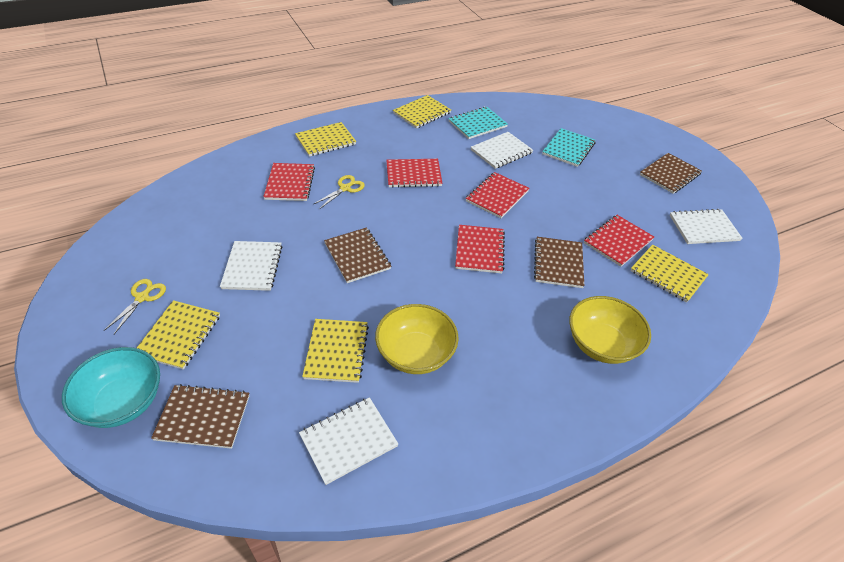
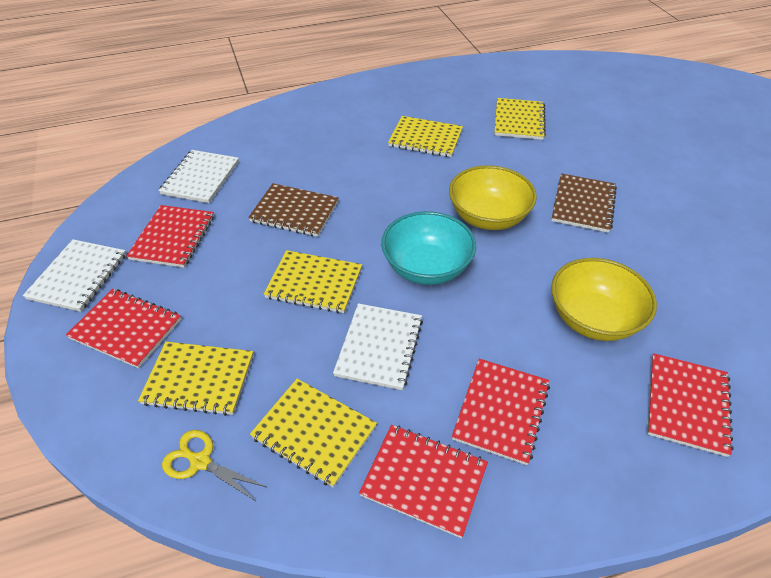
brown notebook: 4 -> 2
turquoise notebook: 2 -> 0
white notebook: 4 -> 3
yellow scissors: 2 -> 1

